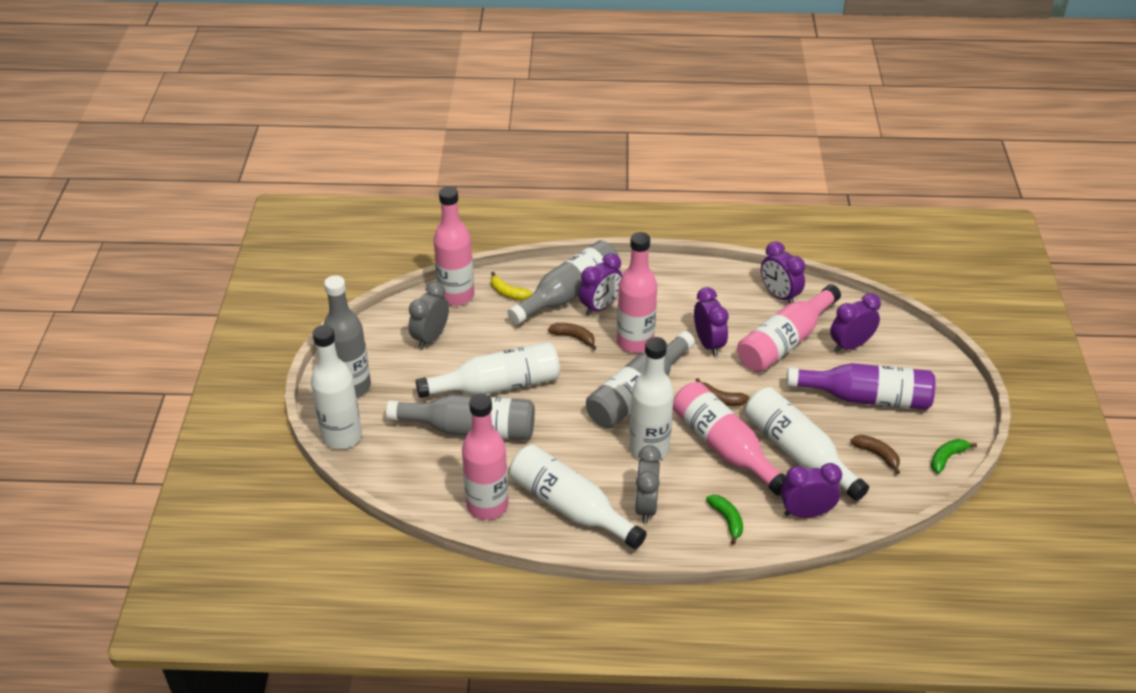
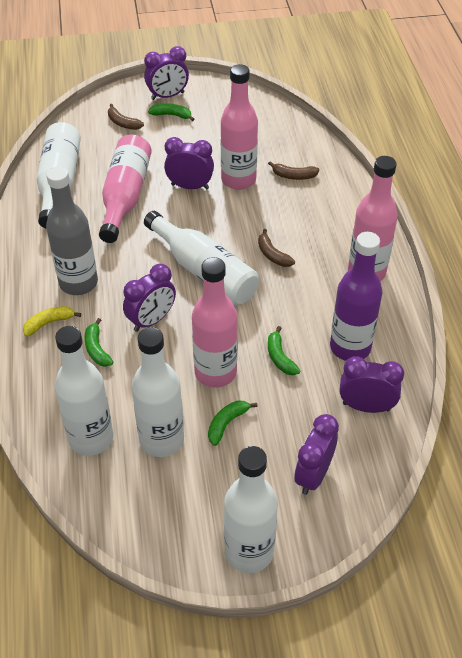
green banana: 2 -> 4
grey bottle: 4 -> 1
grey clock: 2 -> 0
pink bottle: 5 -> 4

